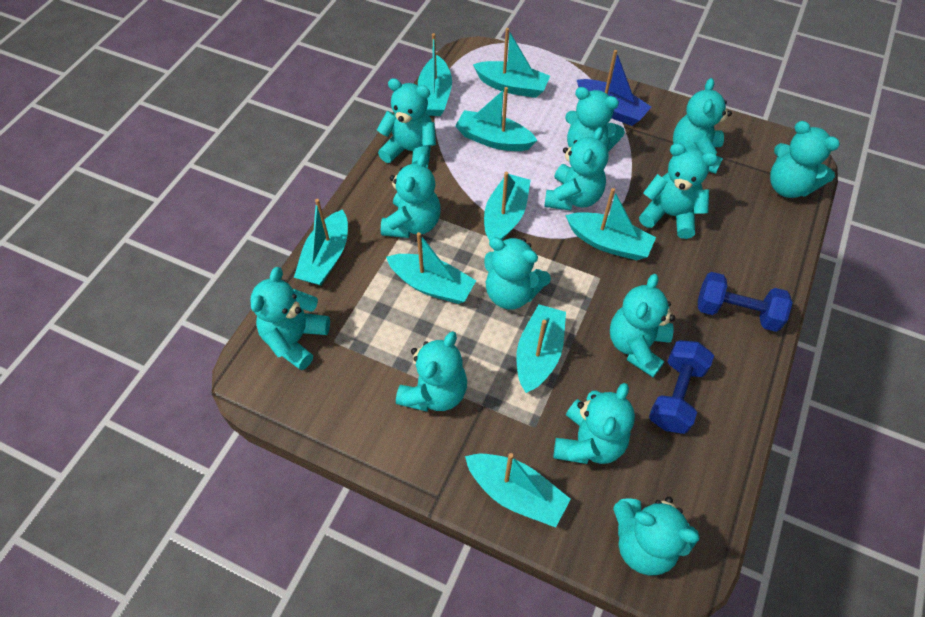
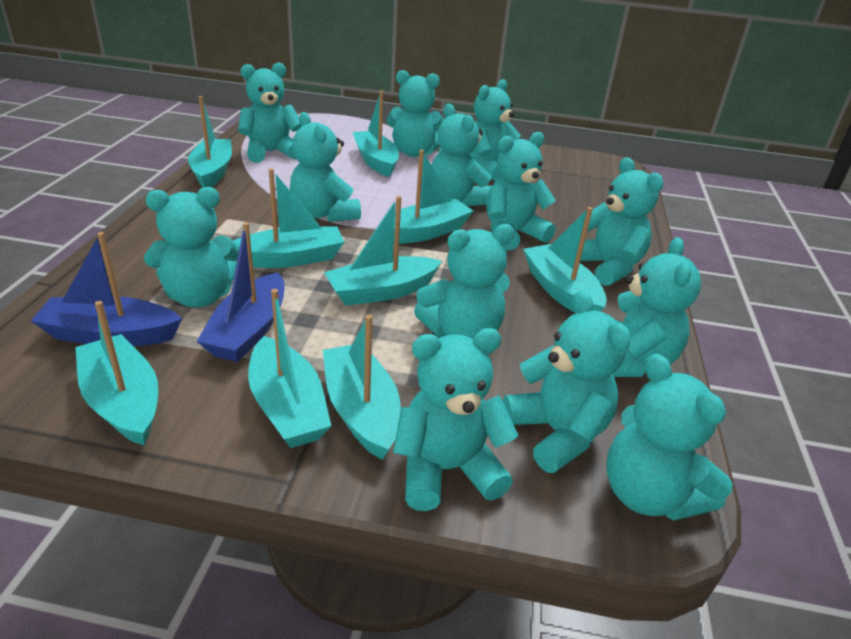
blue boat: 1 -> 2
blue dumbbell: 2 -> 0

